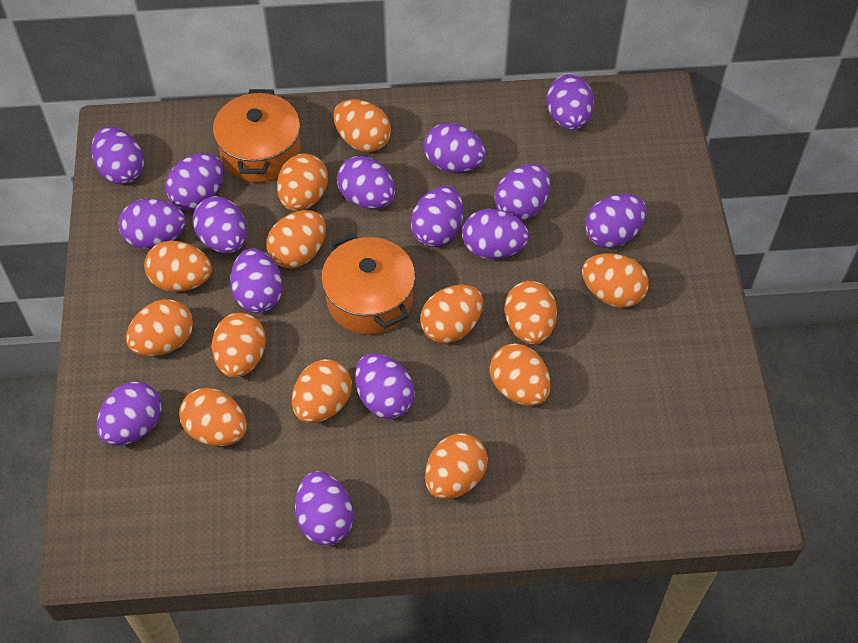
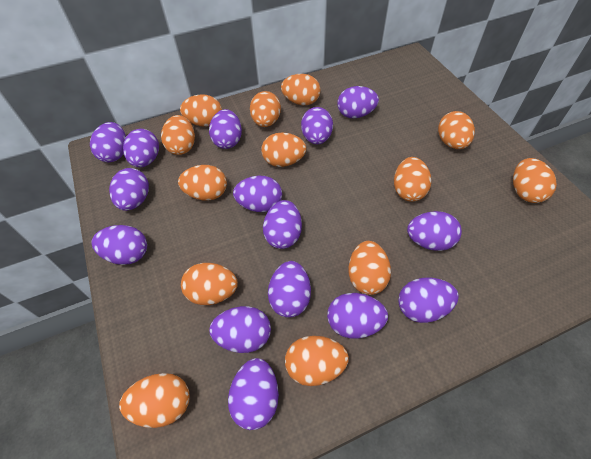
orange pot: 2 -> 0

